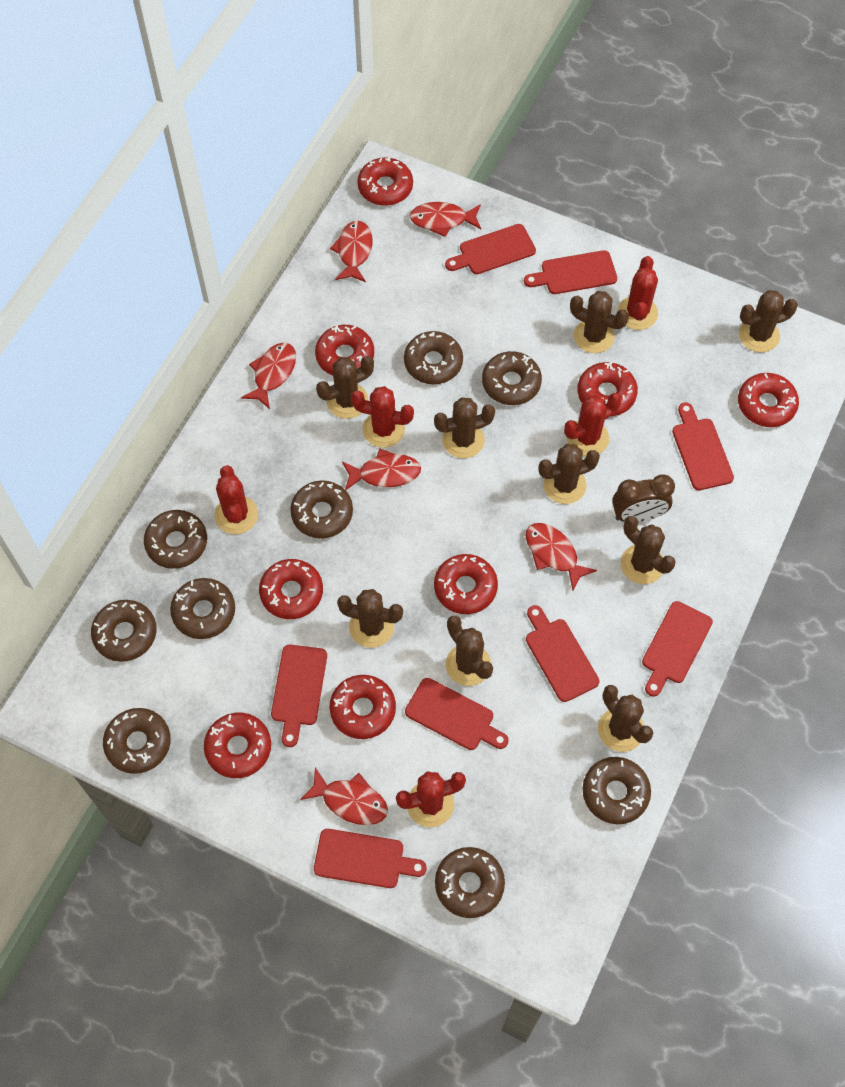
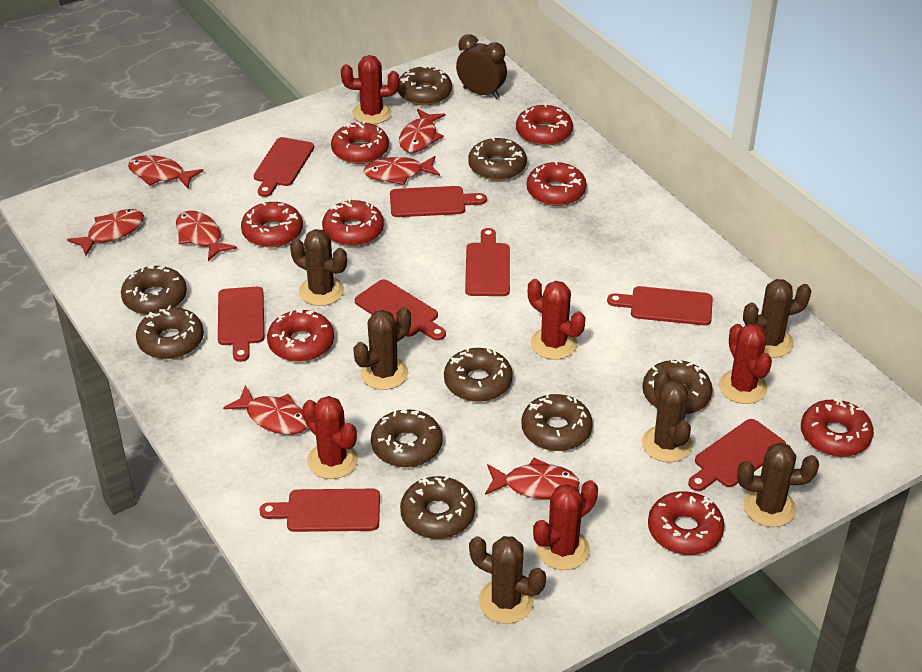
brown cactus: 9 -> 6
red fish: 6 -> 7

